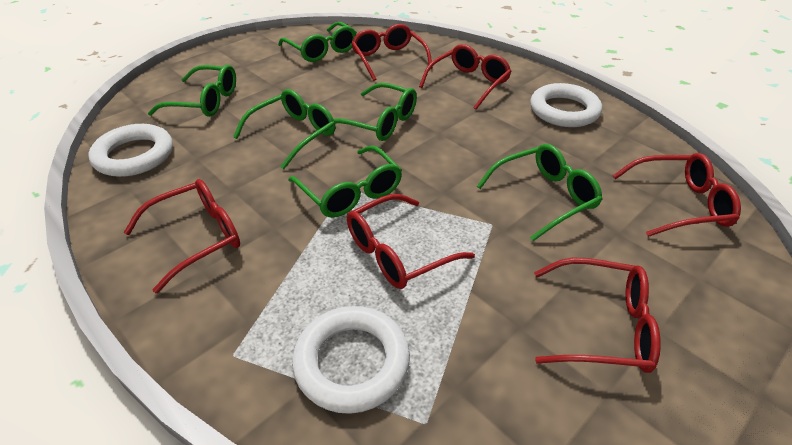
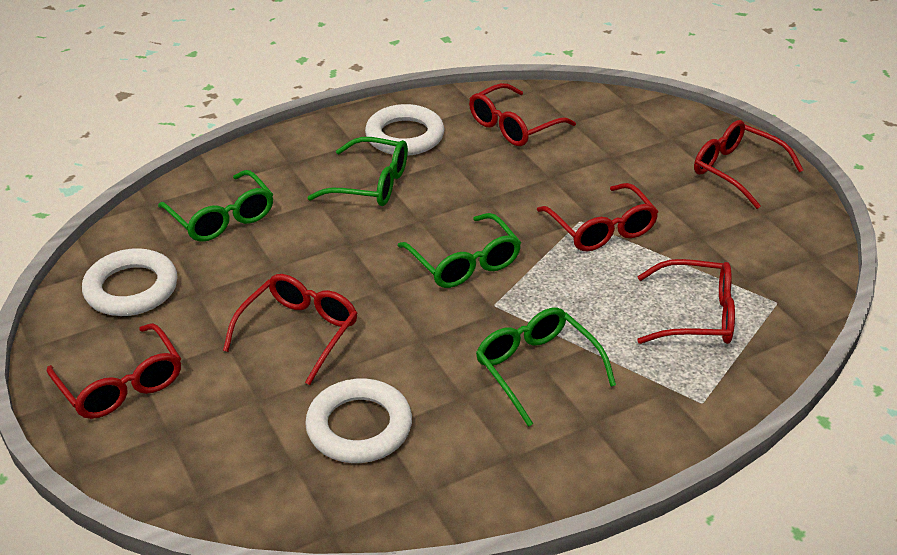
green glasses: 6 -> 4

